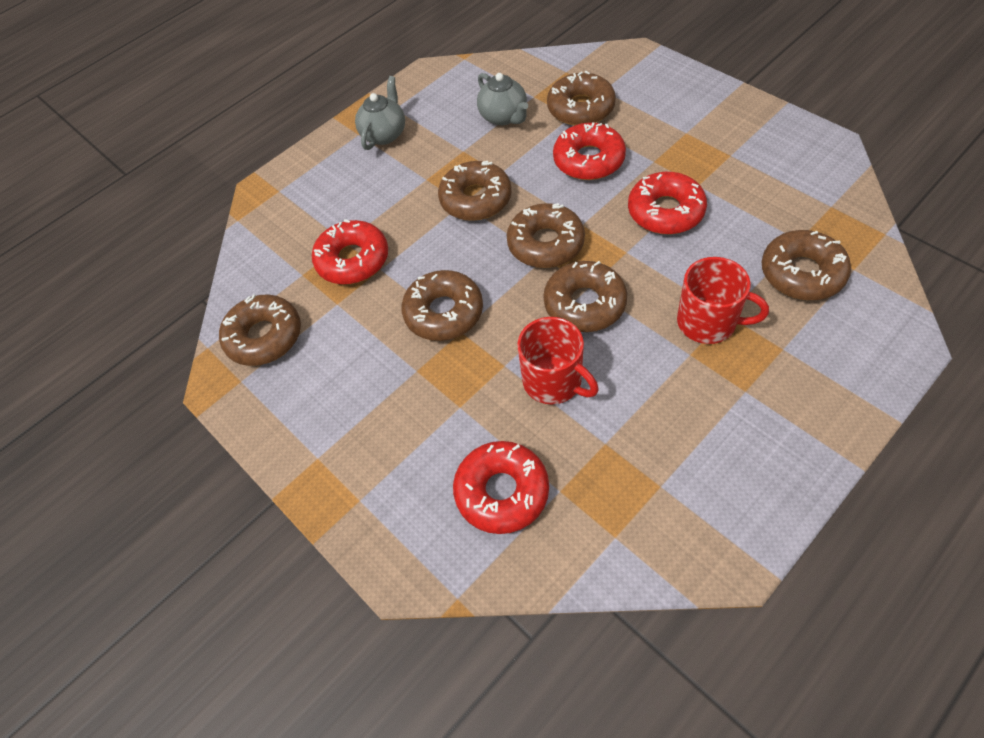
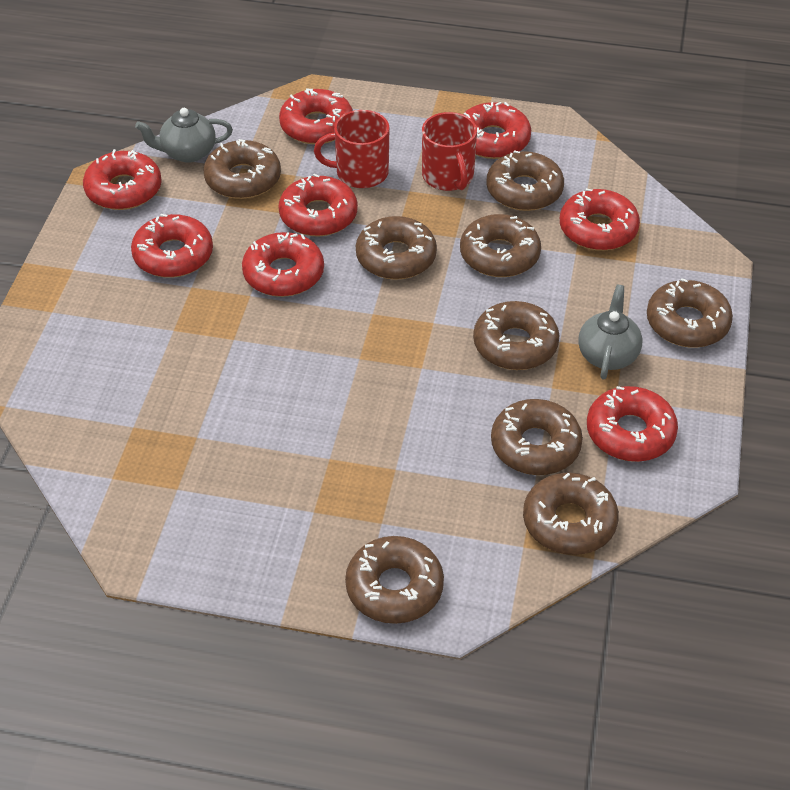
brown donut: 7 -> 9
red donut: 4 -> 8

